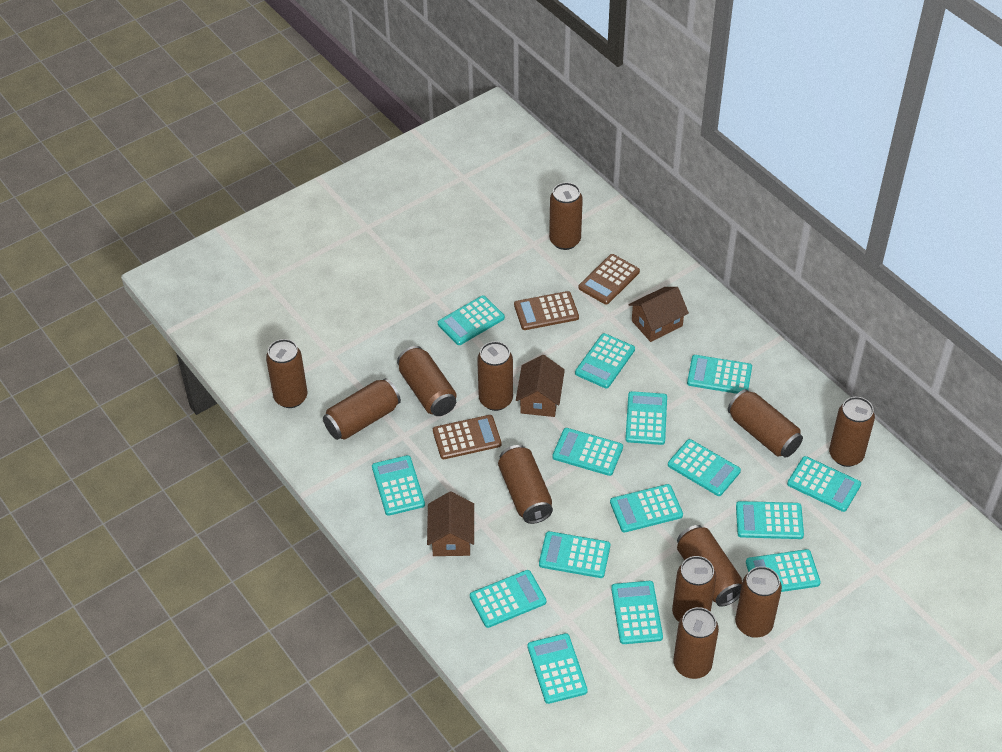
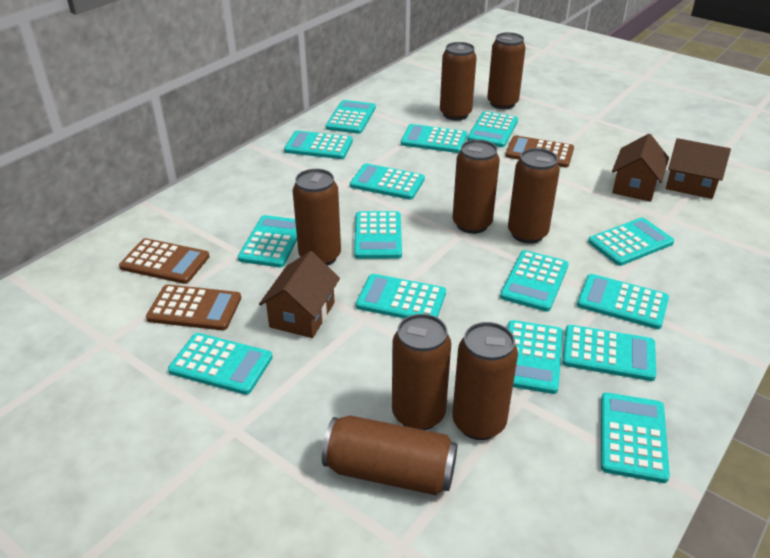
brown can: 12 -> 8

